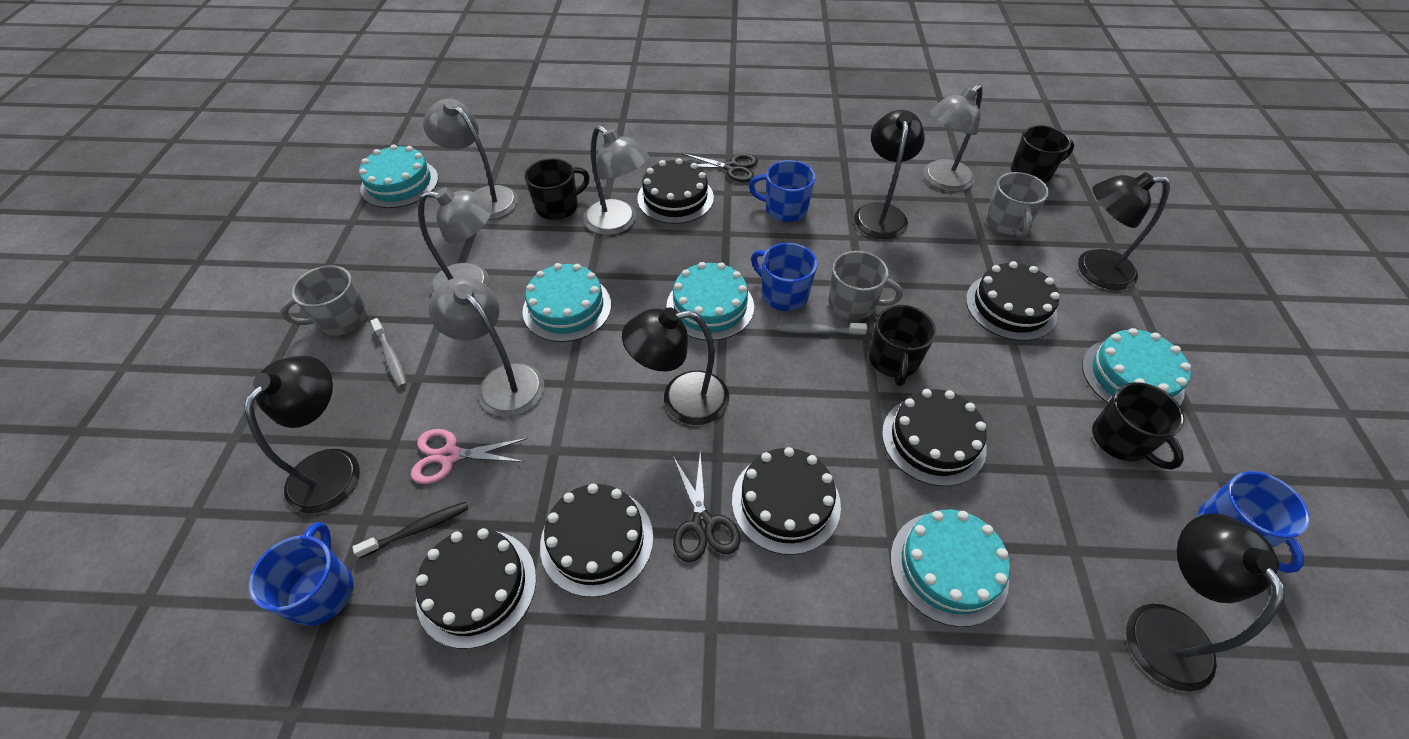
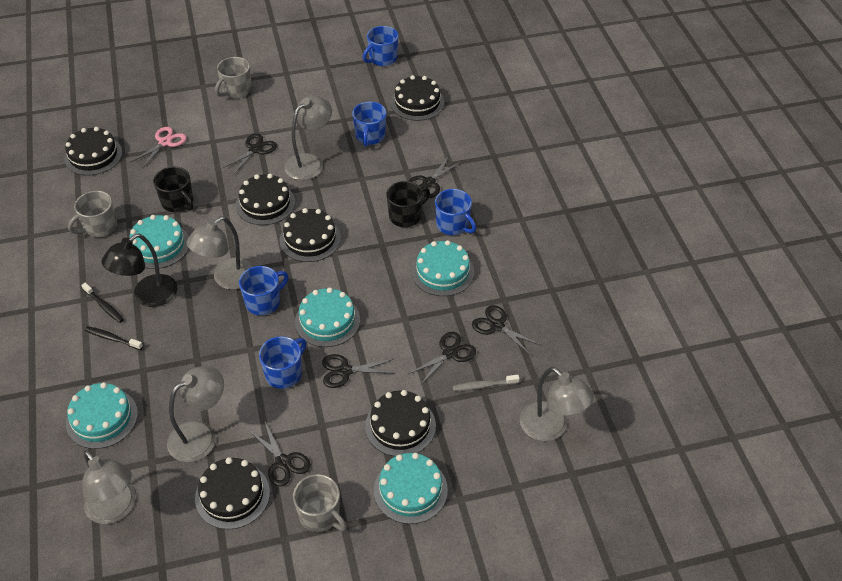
black lamp: 5 -> 1
black mug: 4 -> 2
black scissors: 2 -> 6
black toothbrush: 1 -> 2
blue mug: 4 -> 5
grey toothbrush: 2 -> 1

